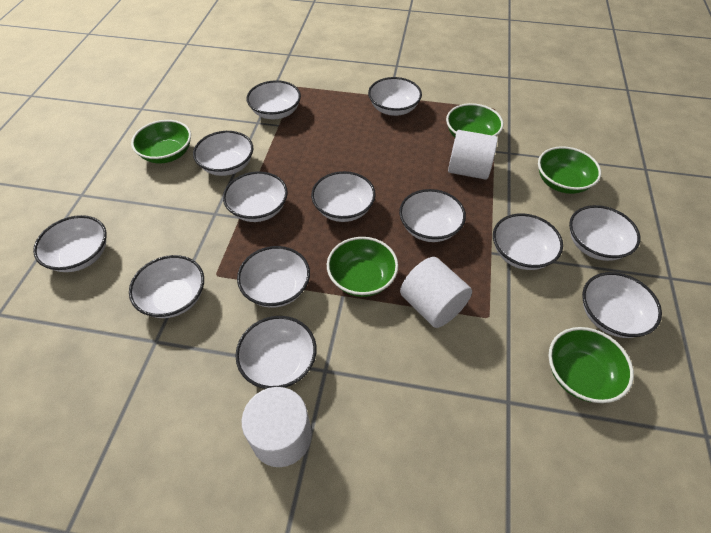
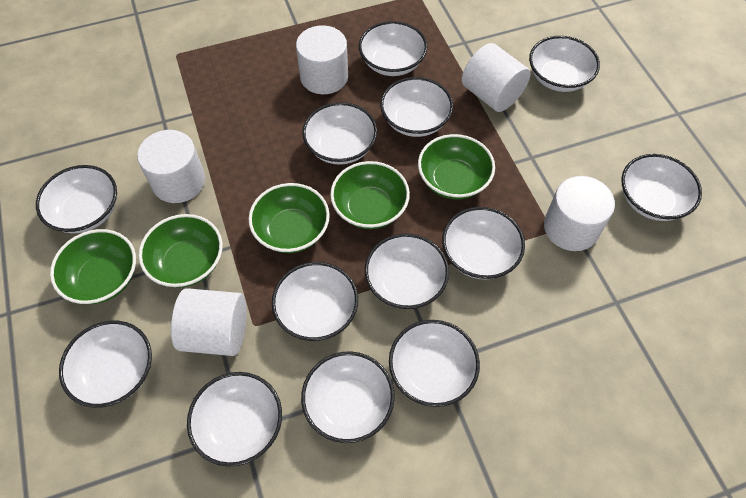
white cylinder: 3 -> 5

